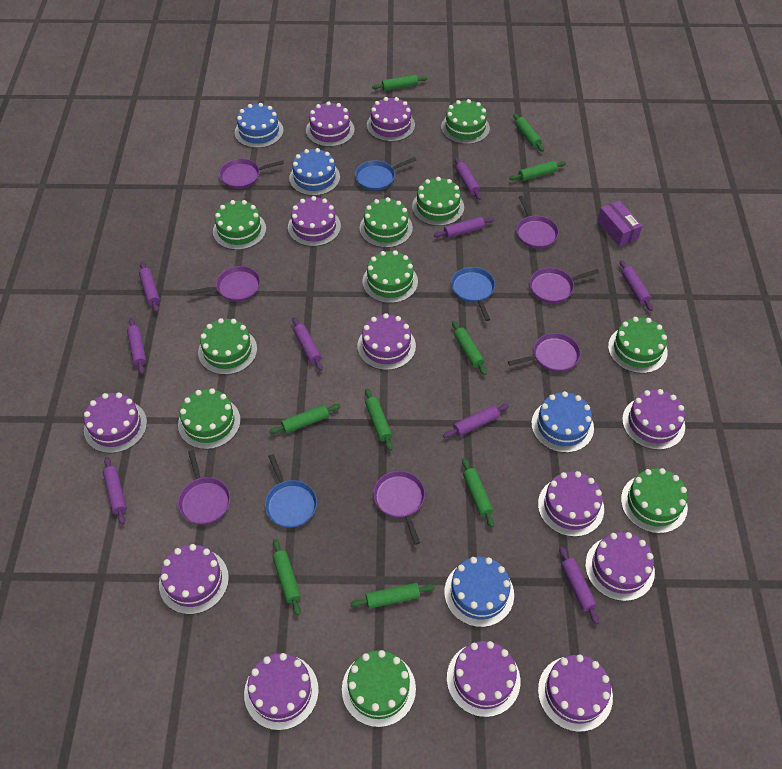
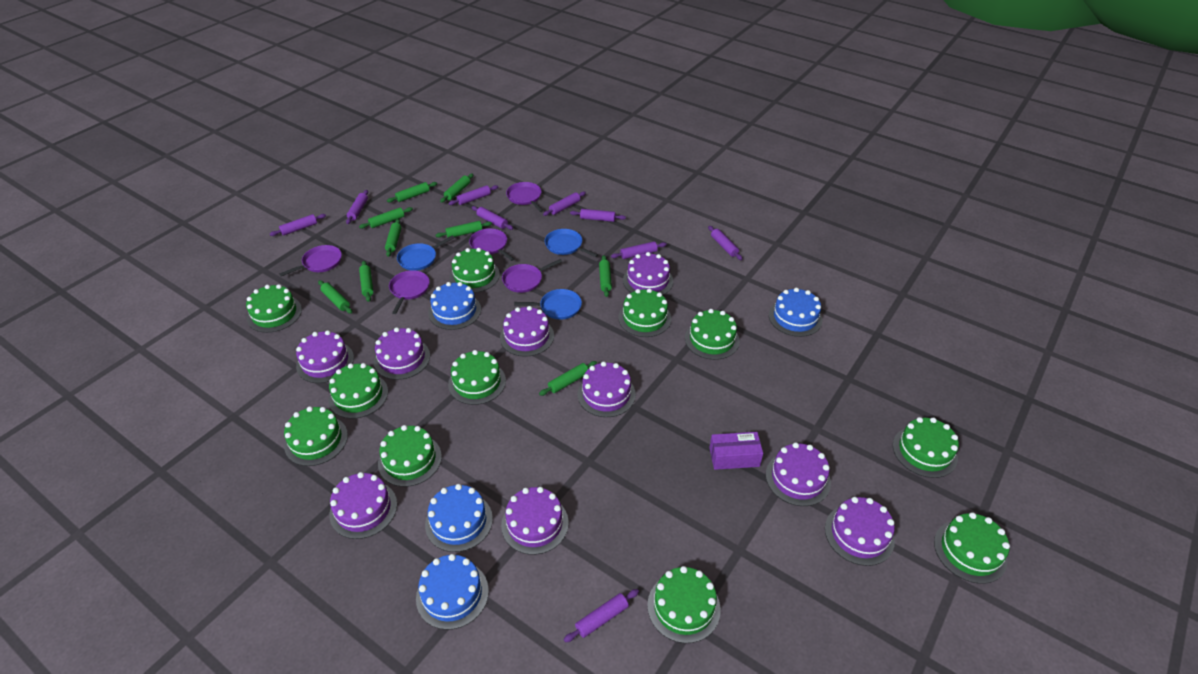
green cake: 10 -> 11
purple cake: 12 -> 9
purple pan: 7 -> 5

